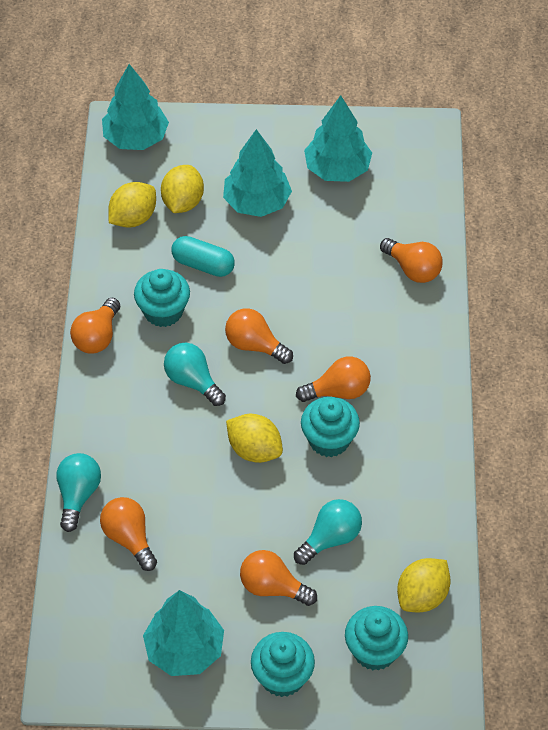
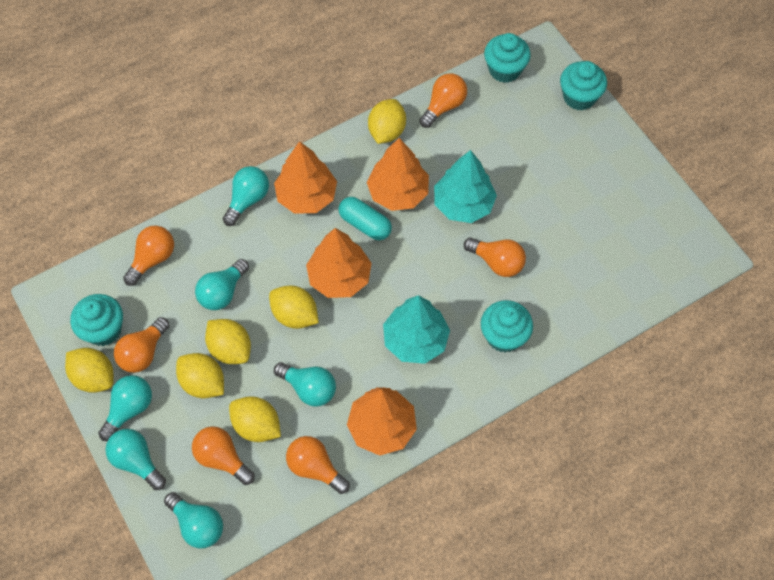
orange tree: 0 -> 4
turquoise light bulb: 3 -> 6
turquoise tree: 4 -> 2
yellow lemon: 4 -> 6

